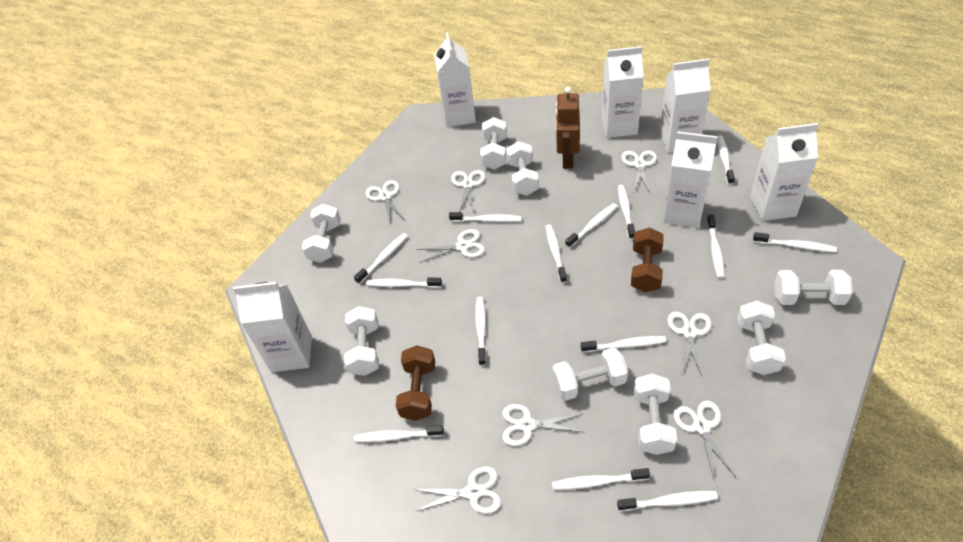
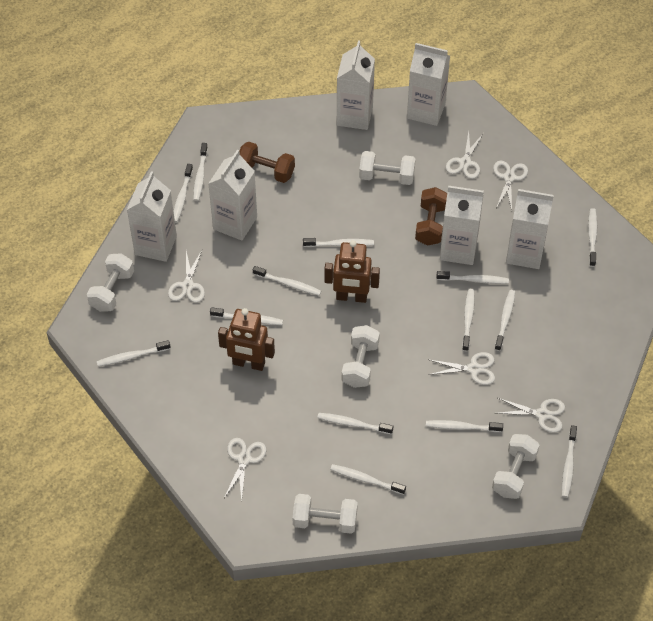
brown robot: 1 -> 2
white dumbbell: 8 -> 5
white scissors: 8 -> 6

